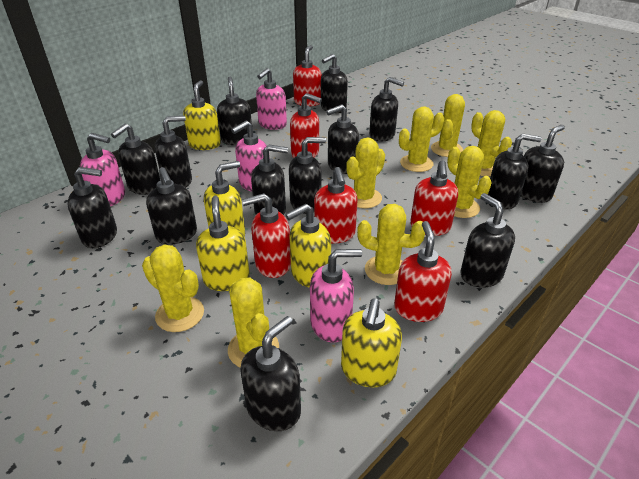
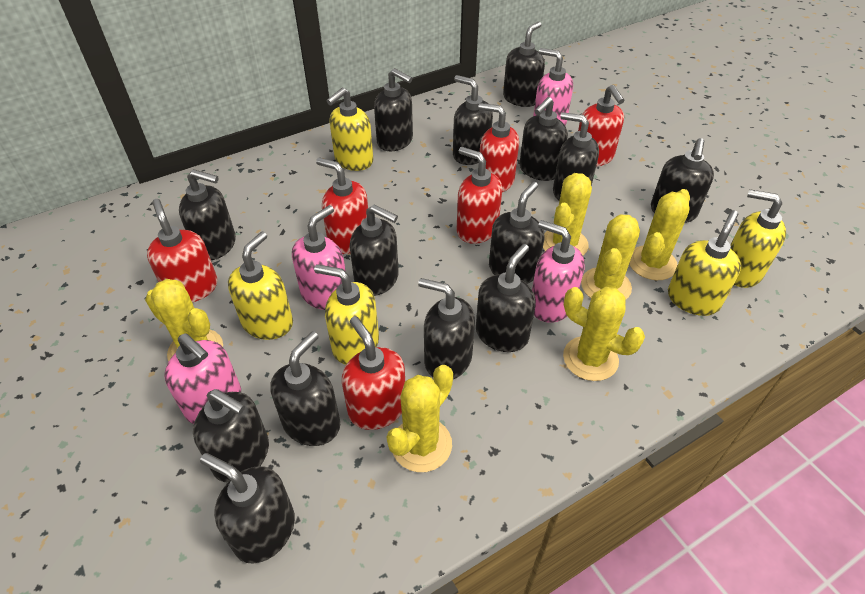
yellow cactus: 8 -> 6

